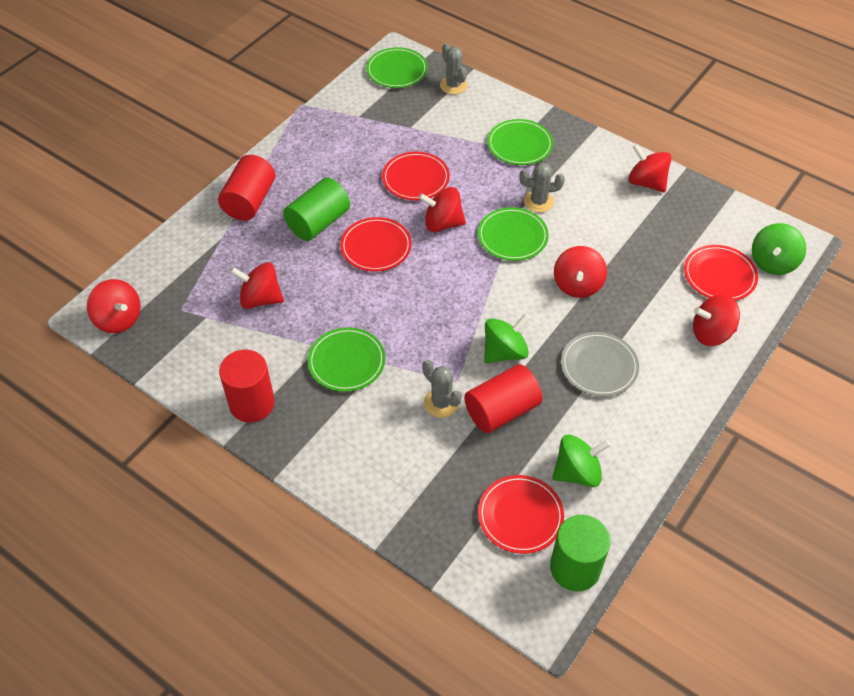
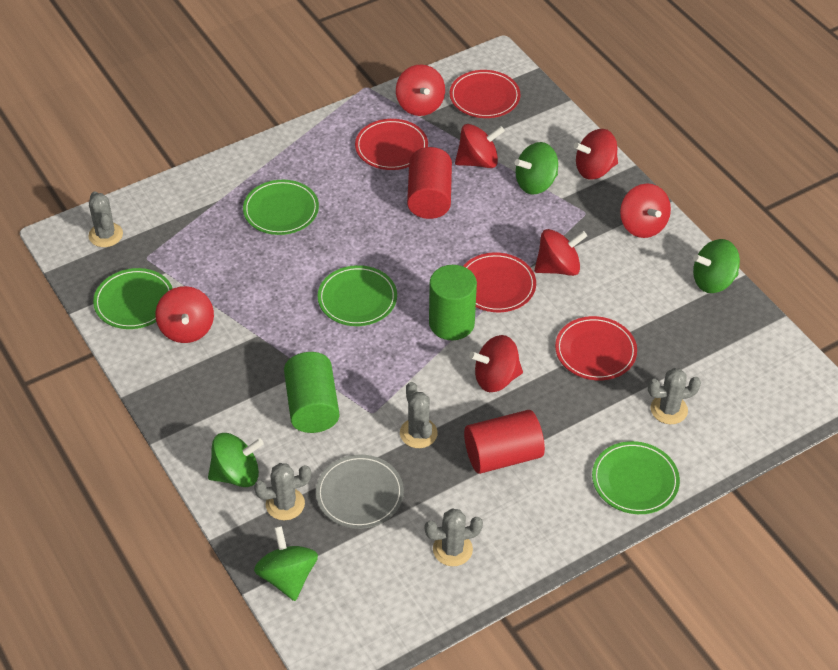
green spinning top: 3 -> 4
grey cactus: 3 -> 5
red cylinder: 3 -> 2
red spinning top: 6 -> 7

